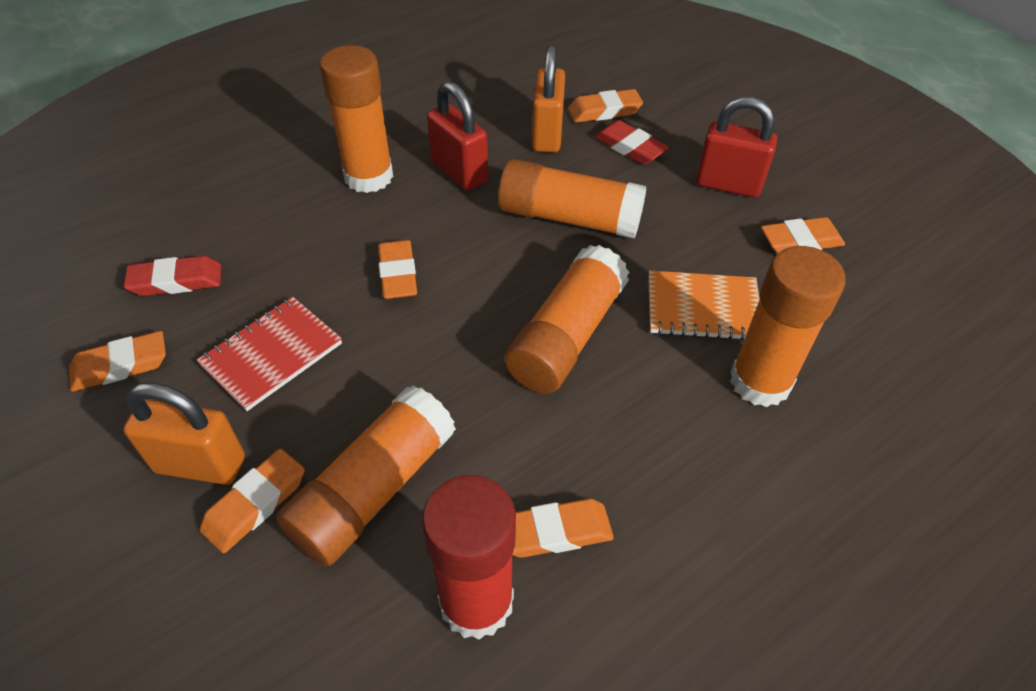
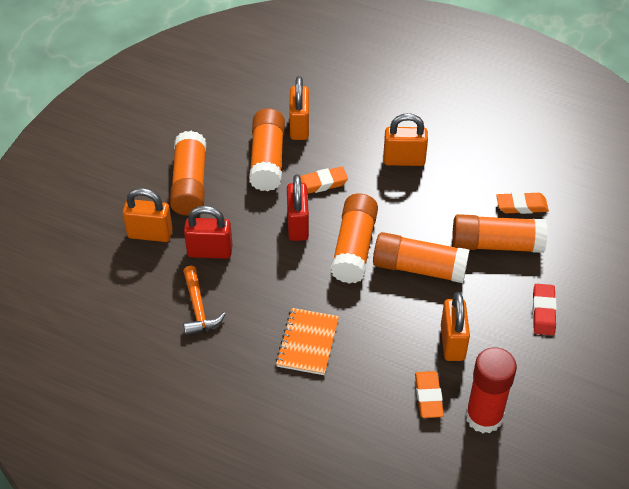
orange eraser: 6 -> 3
orange hammer: 0 -> 1
orange padlock: 2 -> 4
red eraser: 2 -> 1
red notebook: 1 -> 0

